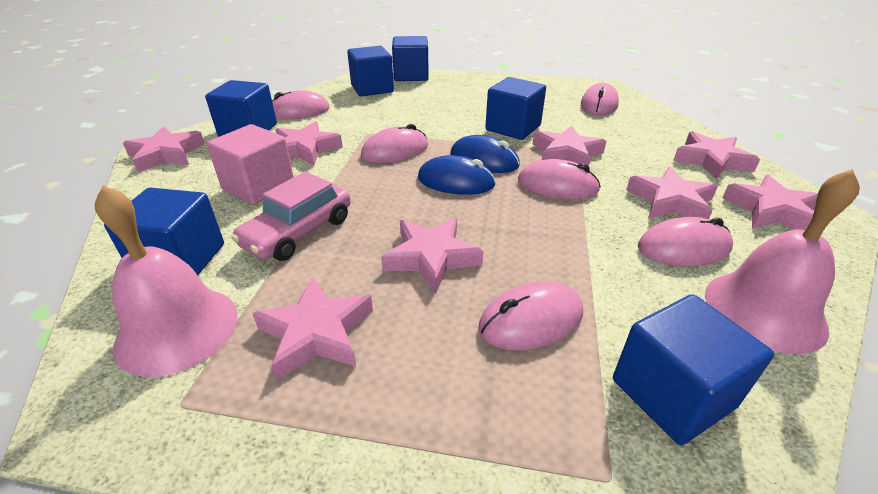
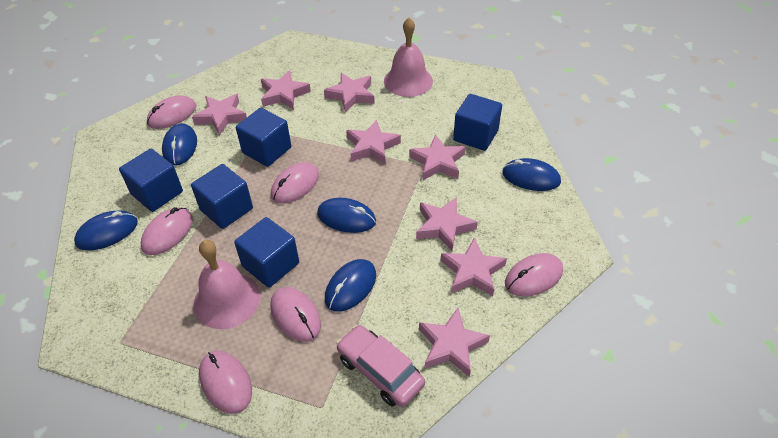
blue cube: 6 -> 5
blue mouse: 2 -> 5
pink cube: 1 -> 0

